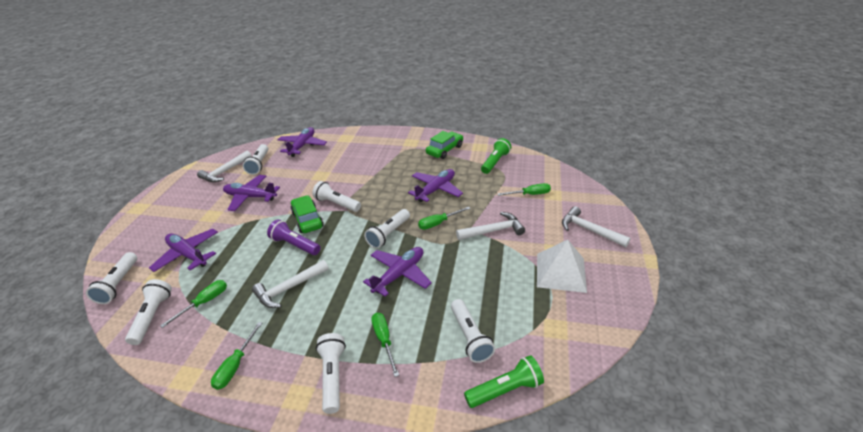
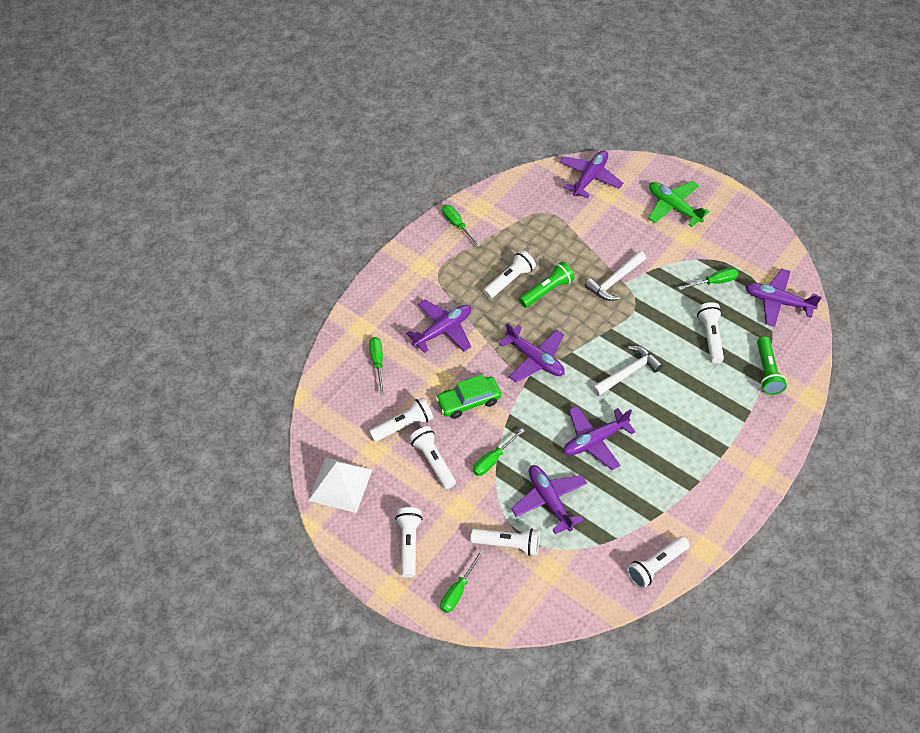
green car: 2 -> 1
green plane: 0 -> 1
purple flashlight: 1 -> 0
purple plane: 5 -> 6
white hammer: 4 -> 2

